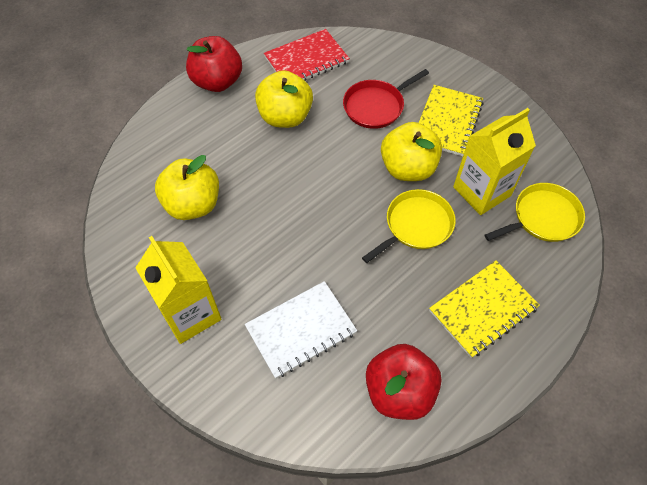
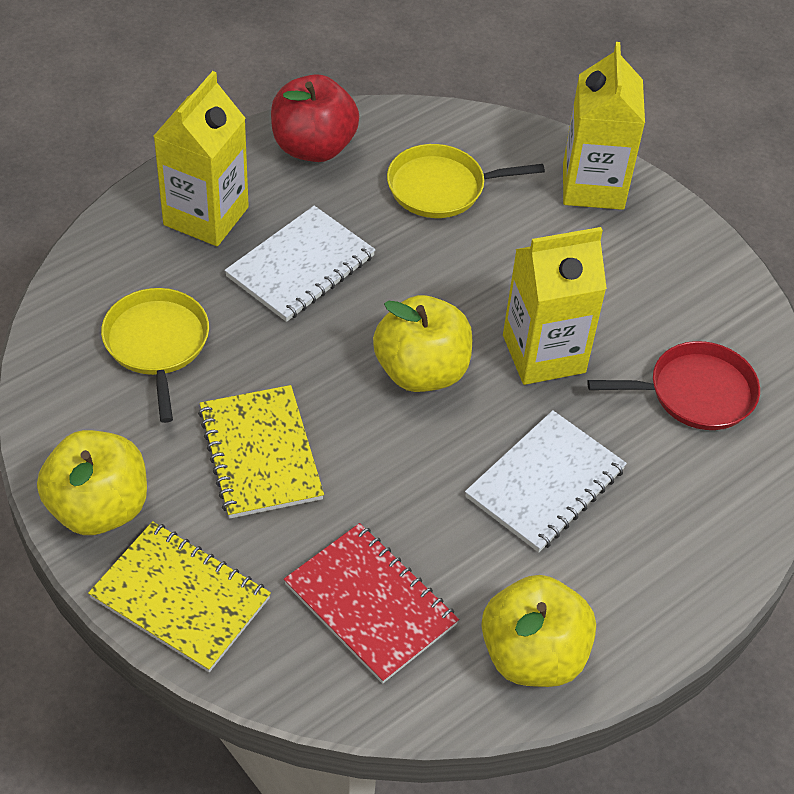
red apple: 2 -> 1
white notebook: 1 -> 2
yellow carton: 2 -> 3

